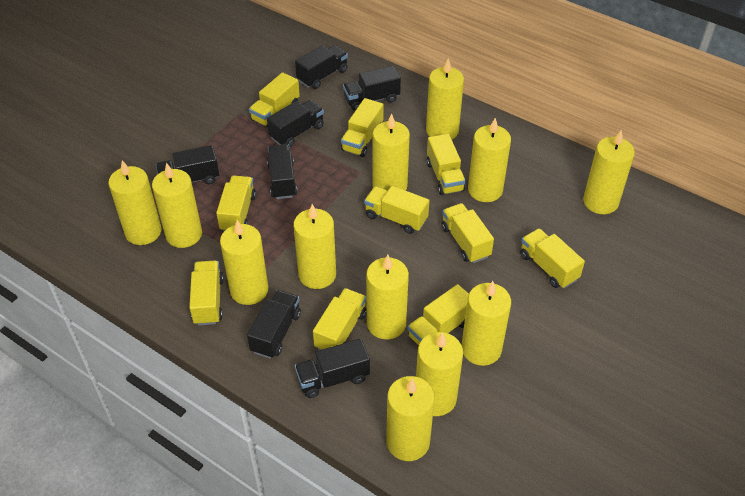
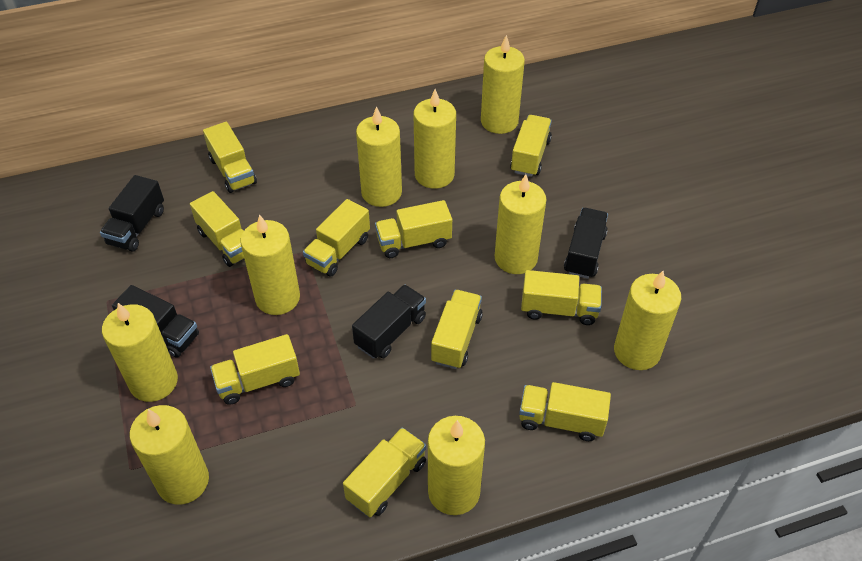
black truck: 7 -> 4
yellow candle: 12 -> 9

